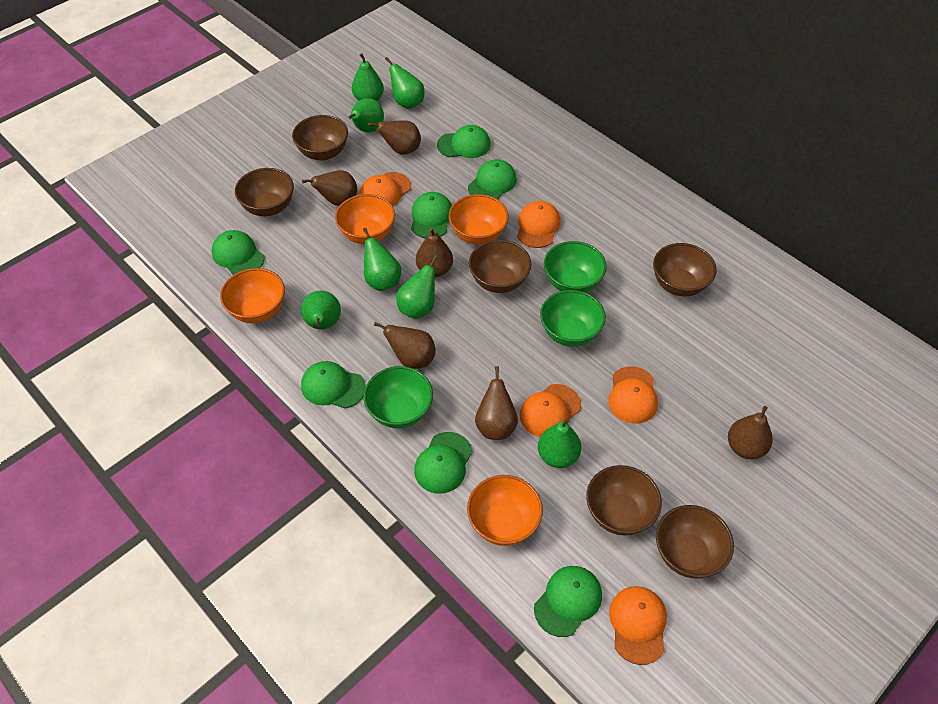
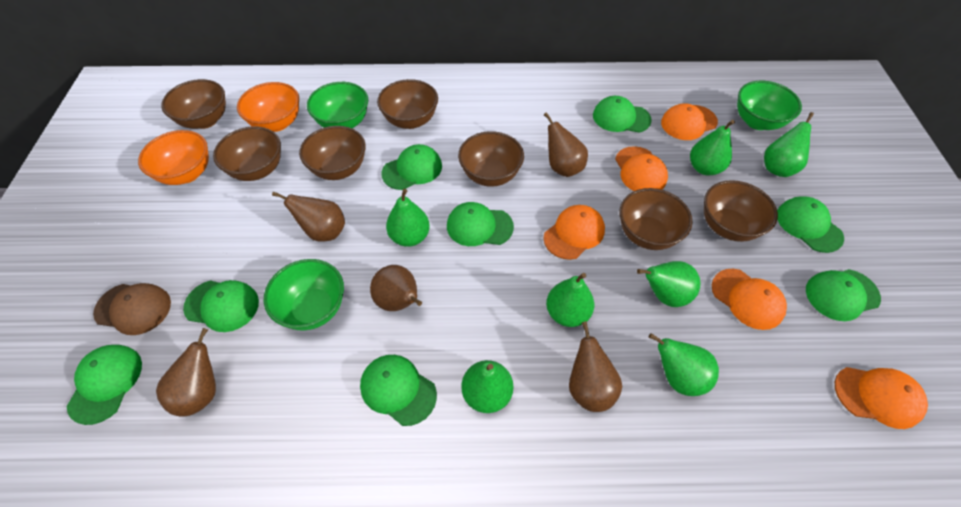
brown bowl: 6 -> 7
brown cap: 0 -> 1
brown pear: 6 -> 5
green cap: 7 -> 8
orange bowl: 4 -> 2

